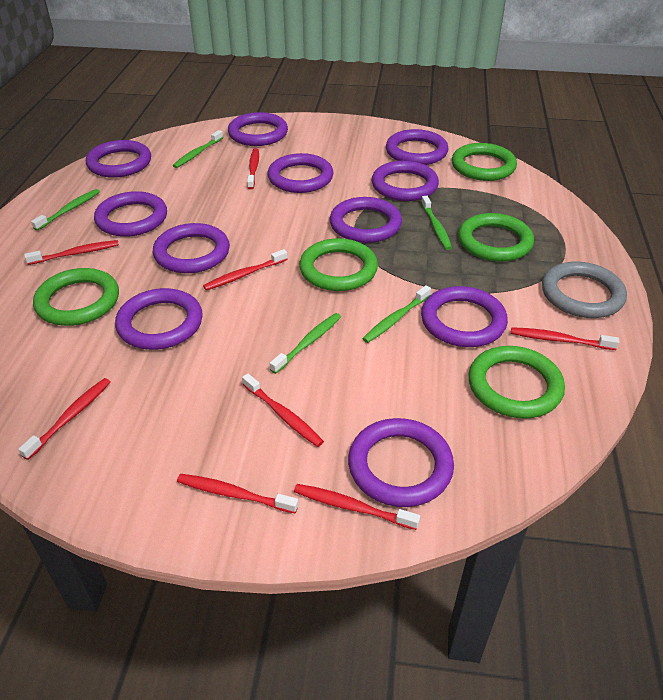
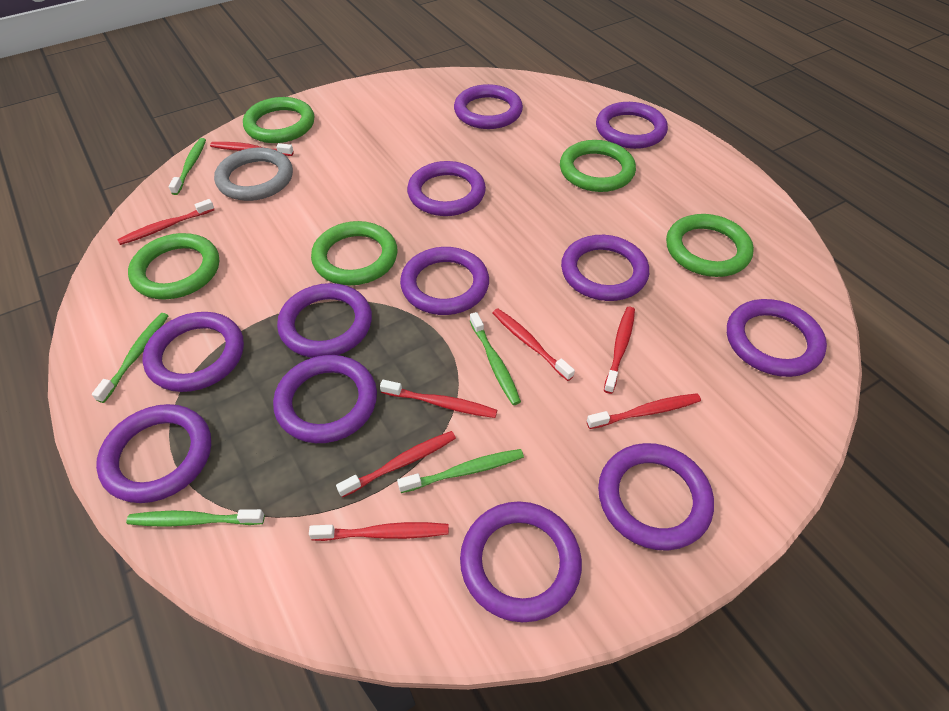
purple ring: 11 -> 12

